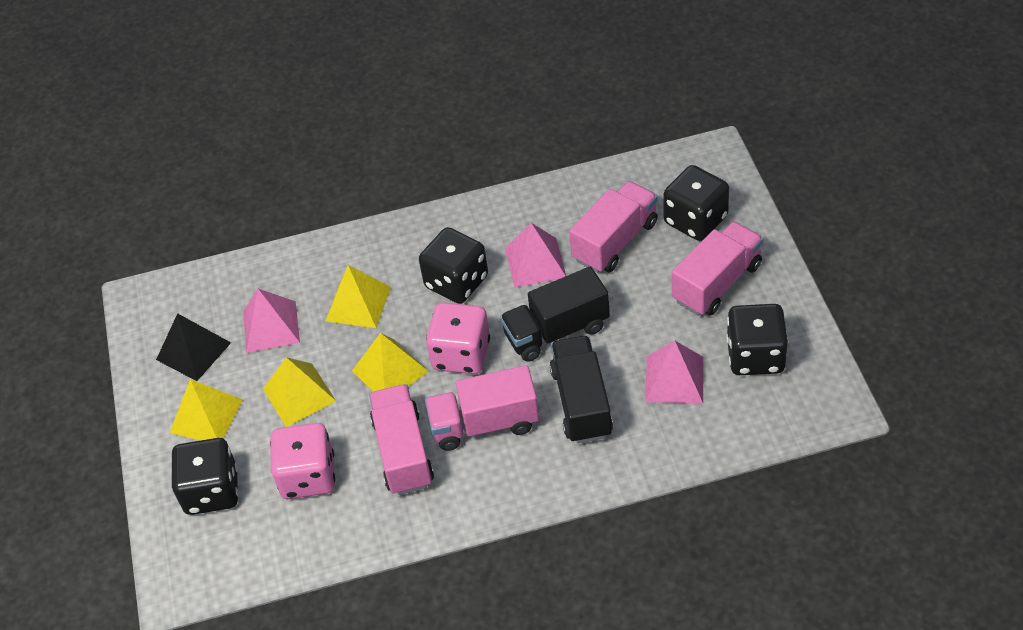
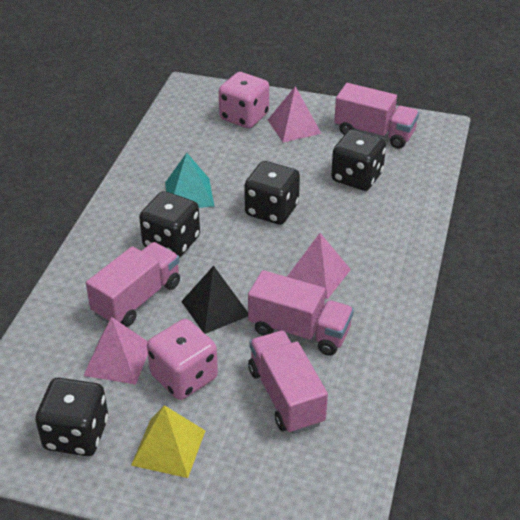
black truck: 2 -> 0
turquoise pyramid: 0 -> 1
yellow pyramid: 4 -> 1

